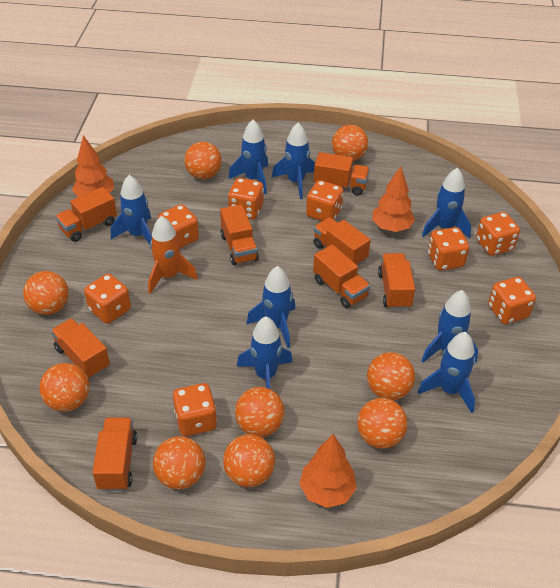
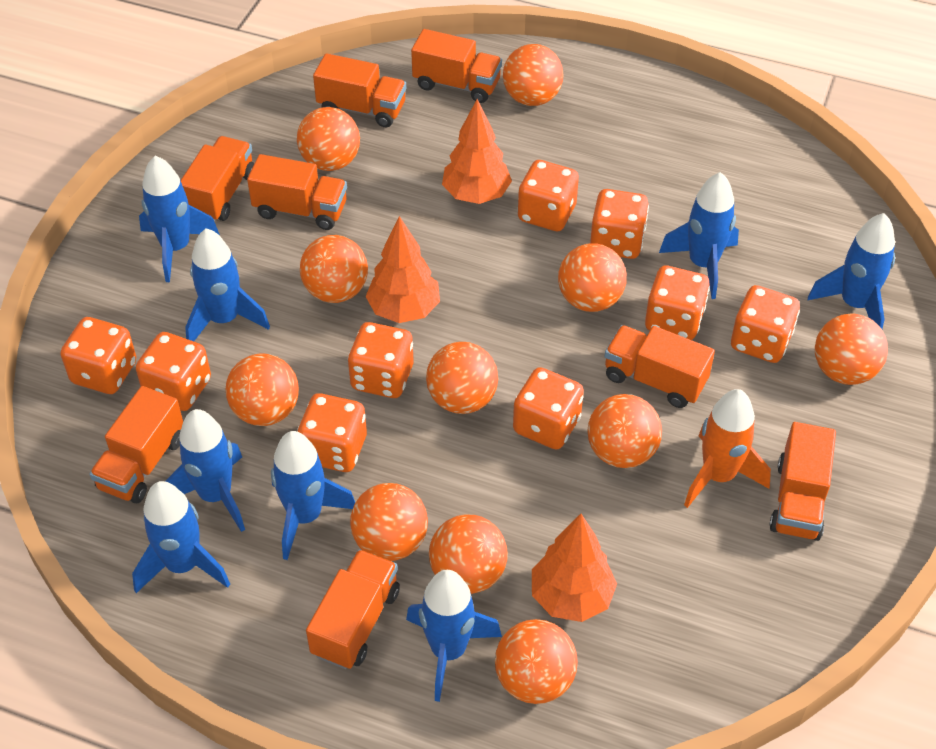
orange ball: 9 -> 11
orange dice: 8 -> 9

